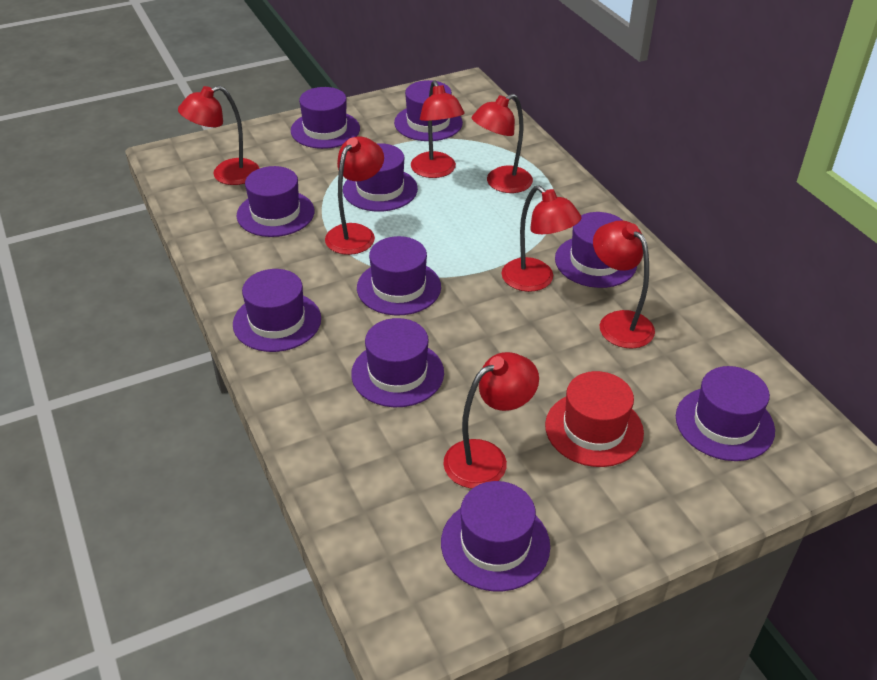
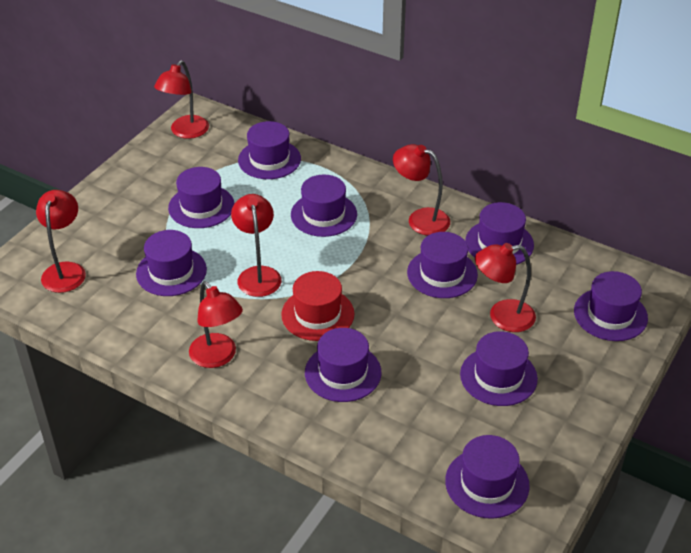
red lamp: 7 -> 6

